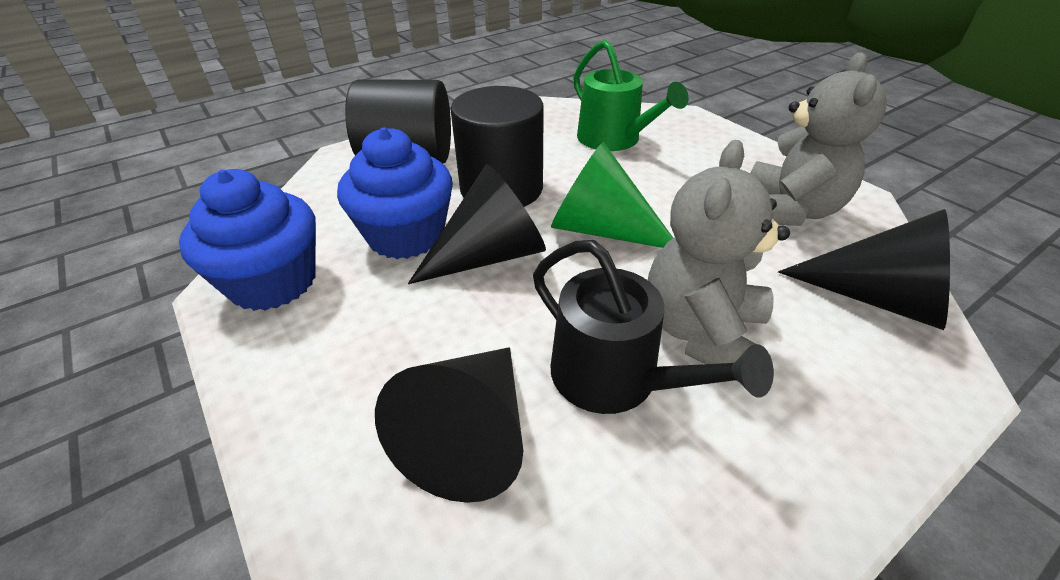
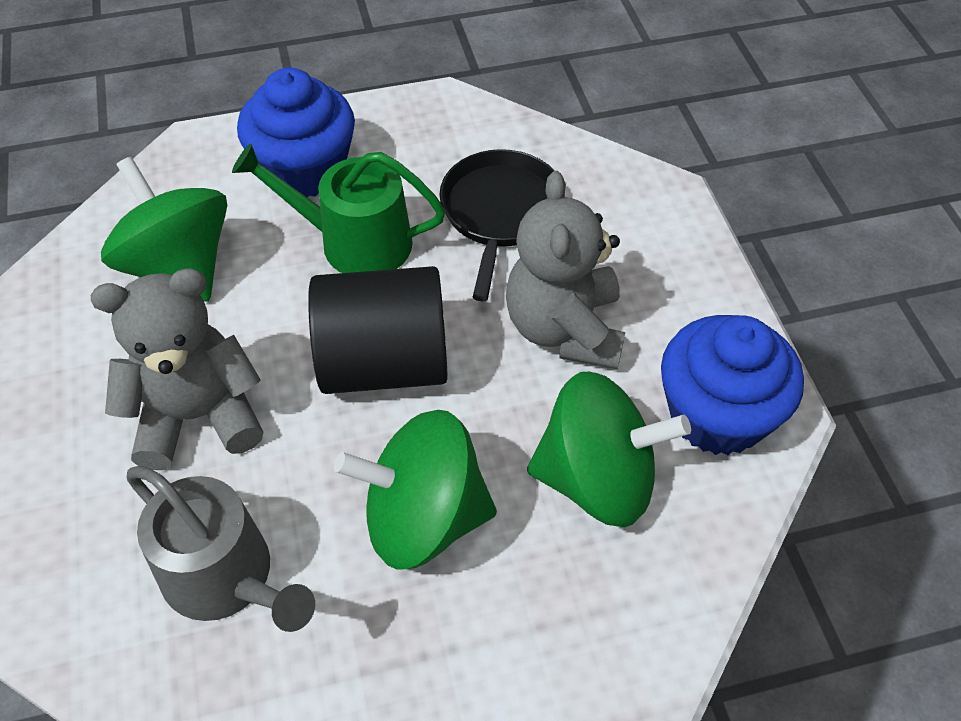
black cone: 3 -> 0
black cylinder: 2 -> 1
black pan: 0 -> 1
black watering can: 1 -> 0
green cone: 1 -> 0
green spinning top: 0 -> 3
grey watering can: 0 -> 1

